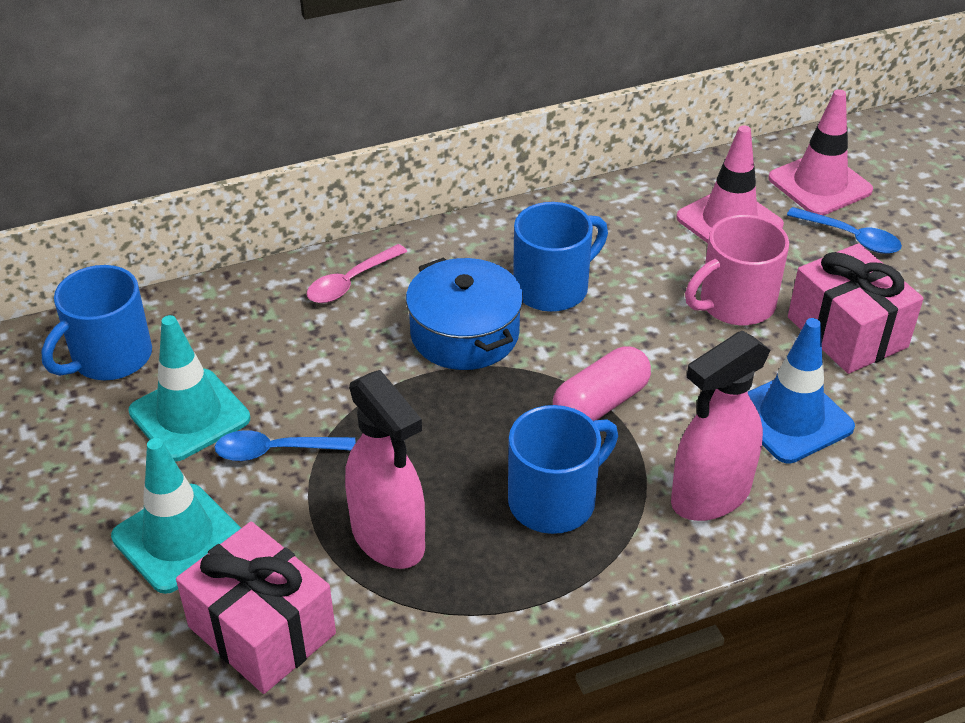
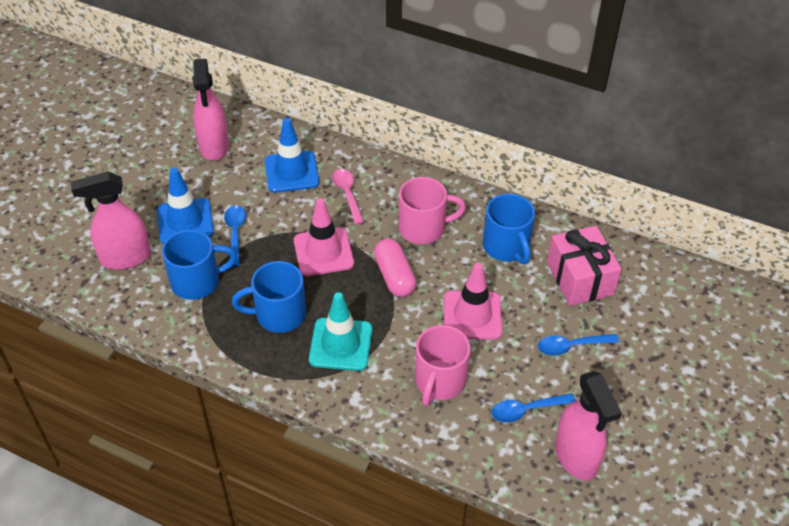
blue pot: 1 -> 0
blue spoon: 2 -> 3
blue traffic cone: 1 -> 2
pink gift: 2 -> 1
pink mug: 1 -> 2
pink spray bottle: 2 -> 3
turquoise traffic cone: 2 -> 1

